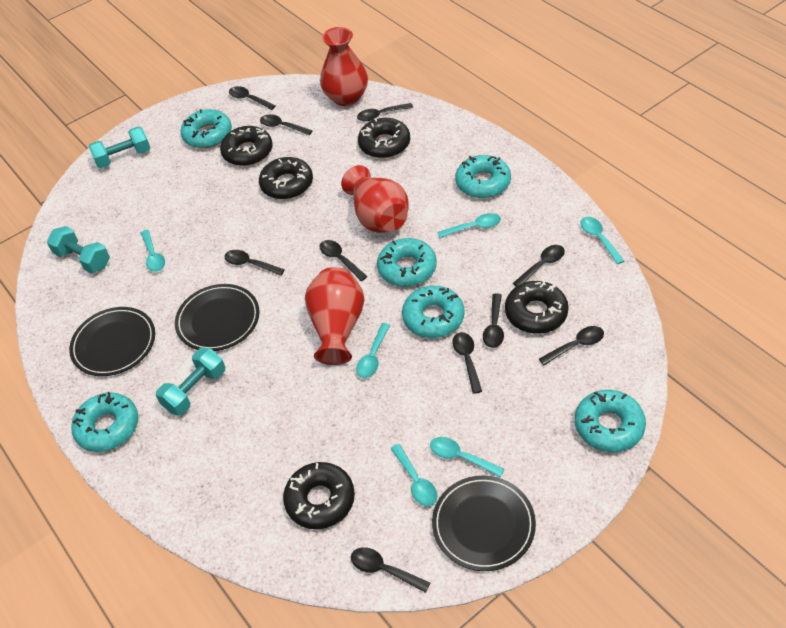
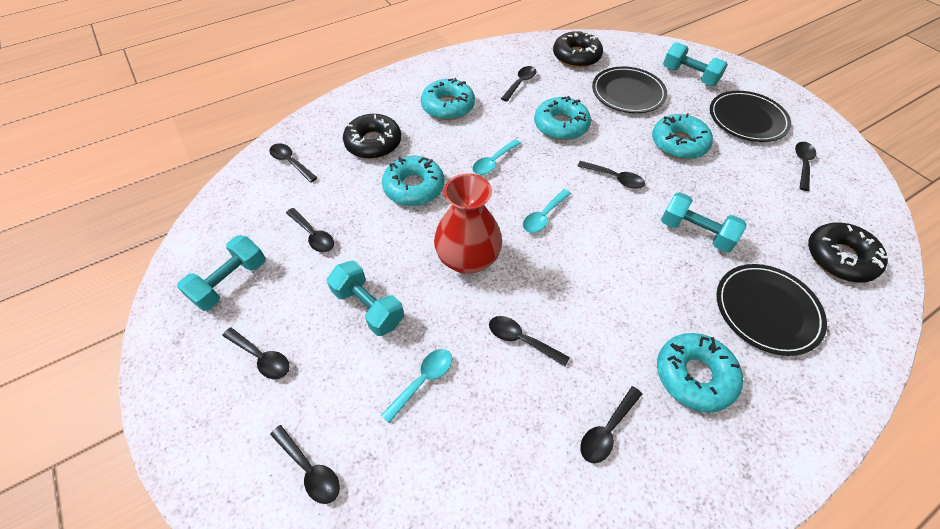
black donut: 5 -> 3
black spoon: 10 -> 9
red vase: 3 -> 1
turquoise donut: 6 -> 5
turquoise dumbbell: 3 -> 4
turquoise spoon: 6 -> 3

